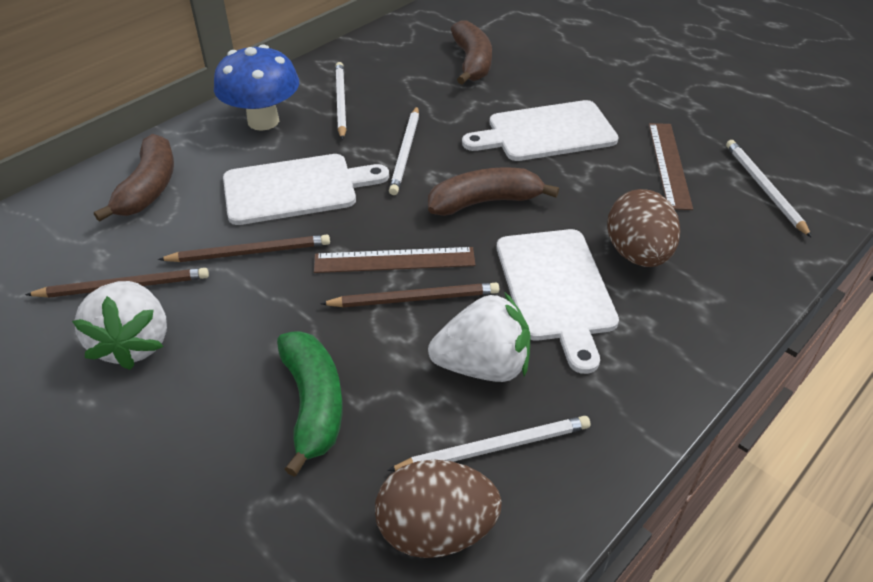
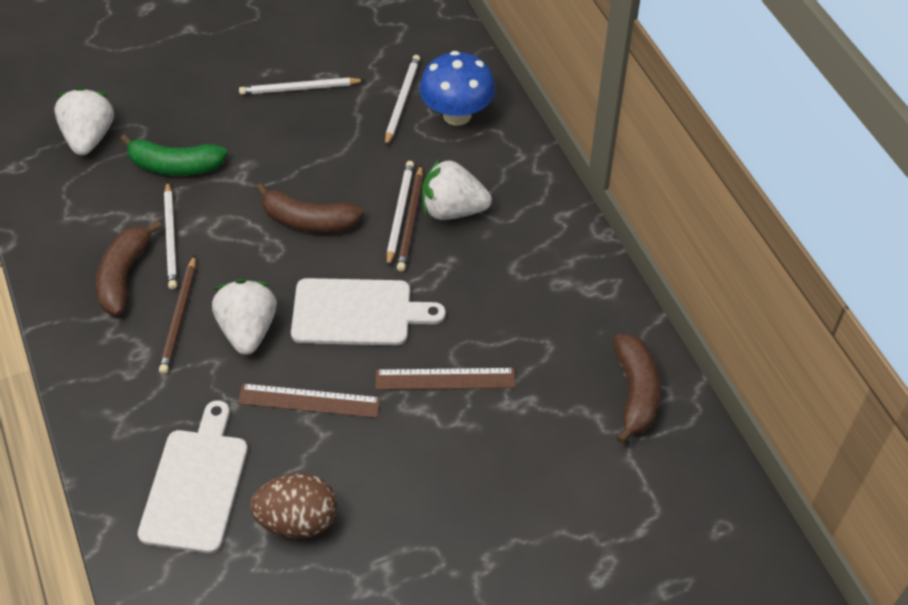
brown egg: 2 -> 1
brown pencil: 3 -> 2
white cutting board: 3 -> 2
white strawberry: 2 -> 3

